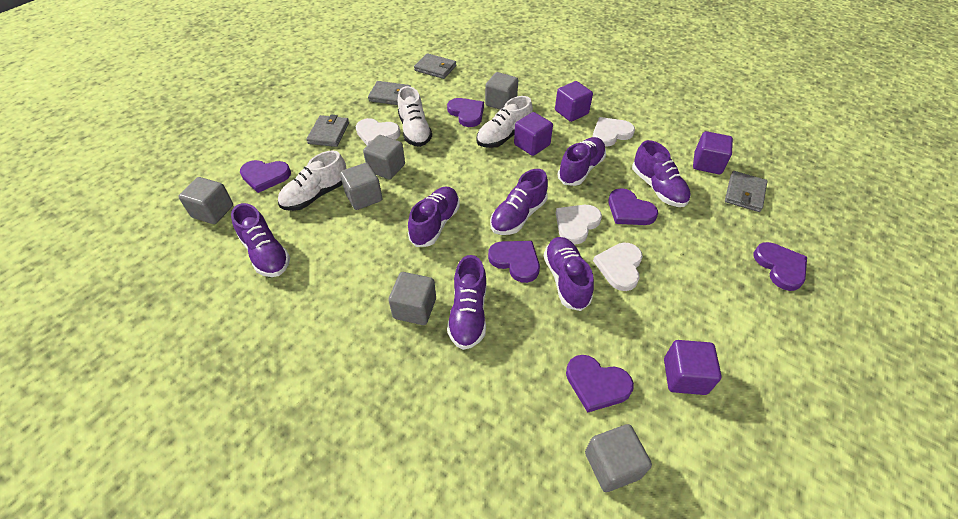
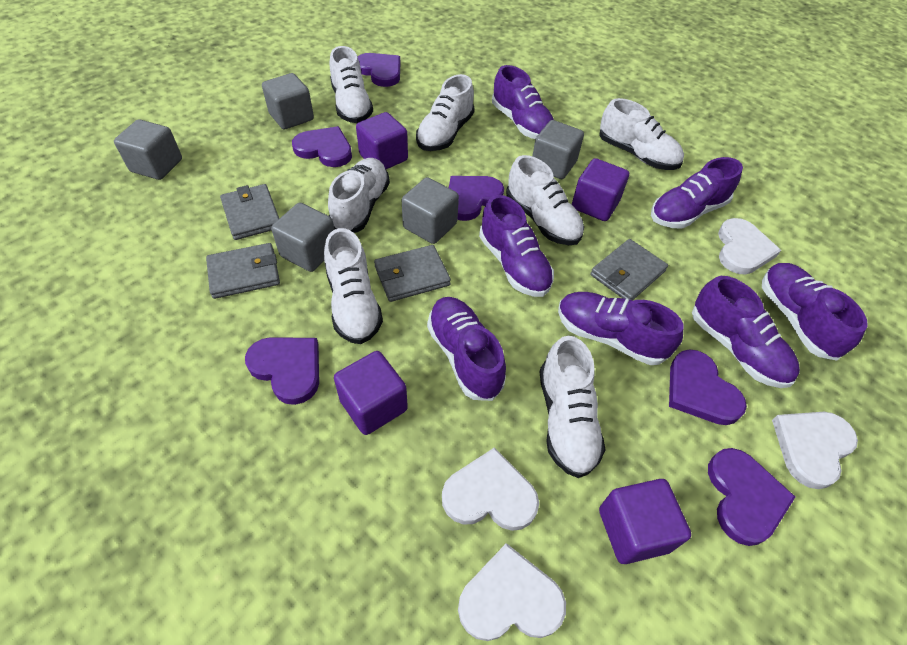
grey cube: 6 -> 5
white shoe: 3 -> 7

